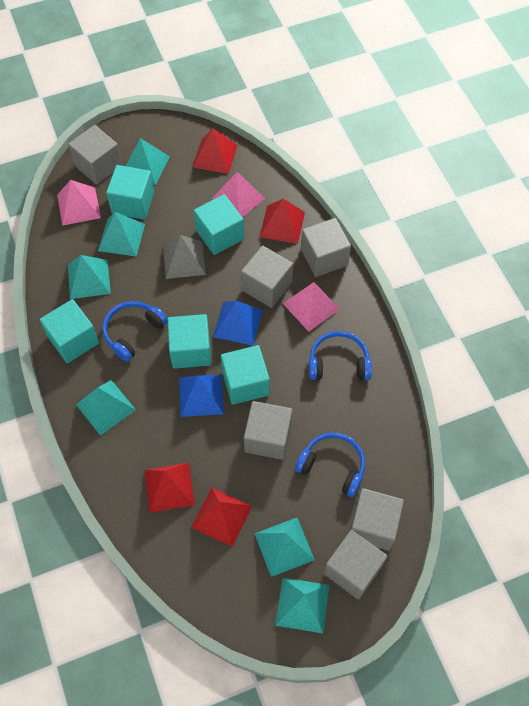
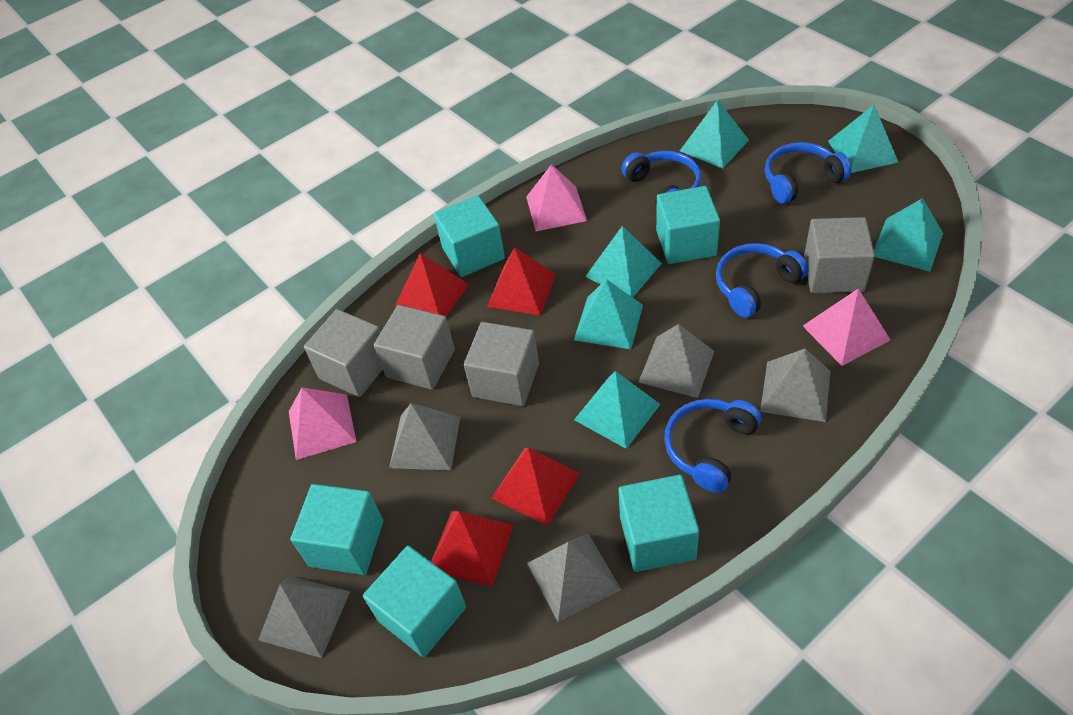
blue headphones: 3 -> 4
blue pyramid: 2 -> 0
grey cube: 6 -> 4
grey pyramid: 1 -> 5

